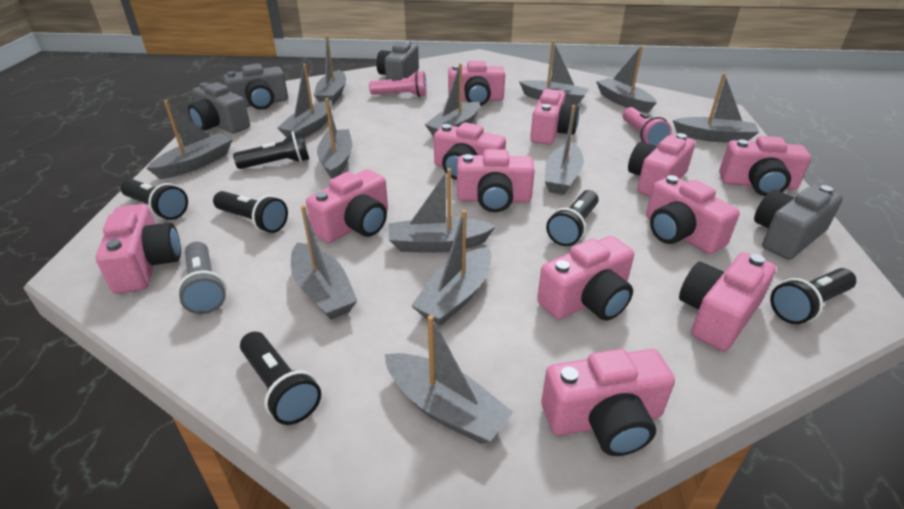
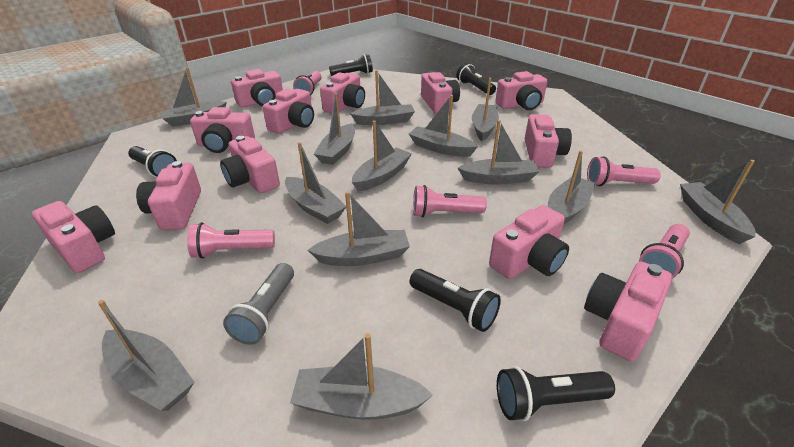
black flashlight: 6 -> 5
grey camera: 4 -> 0
pink flashlight: 2 -> 5

